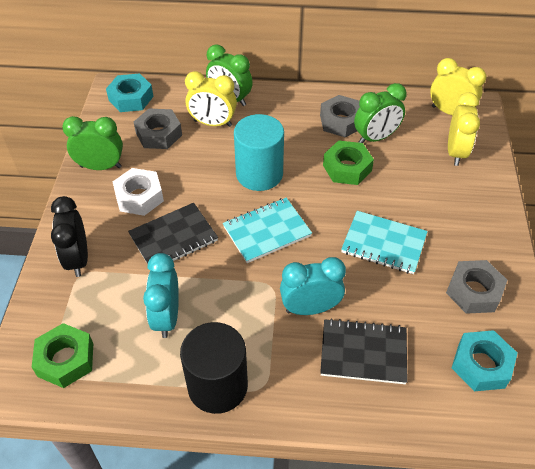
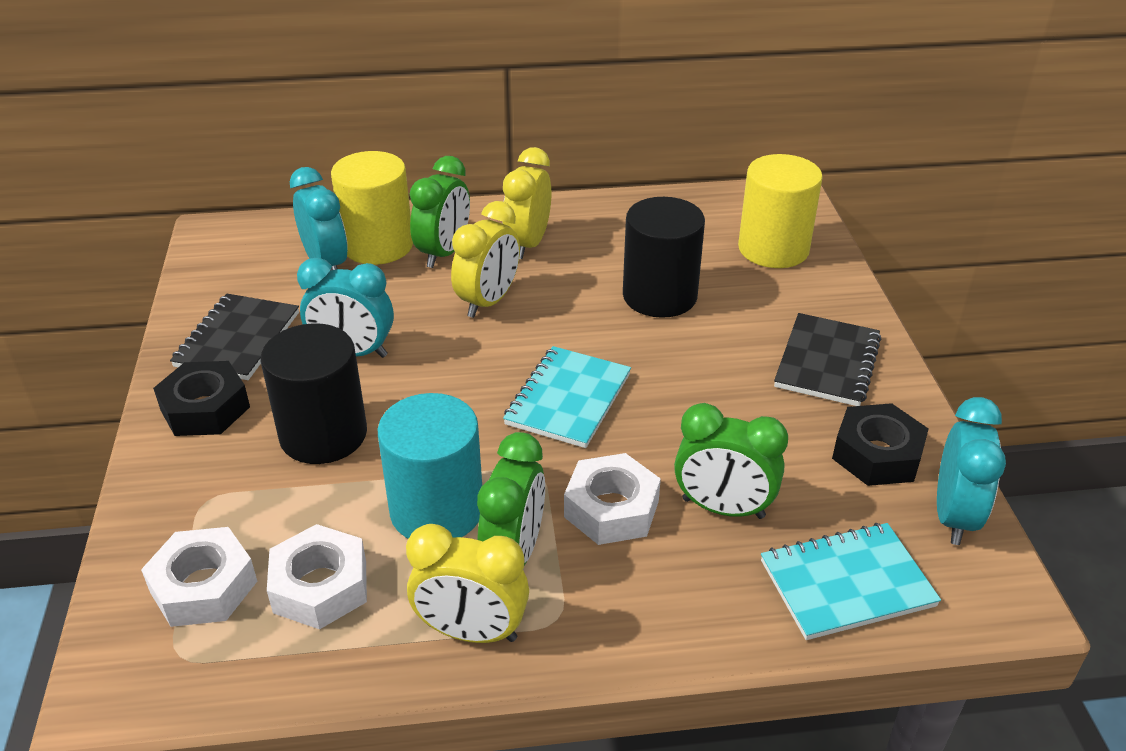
black clock: 1 -> 0
black cylinder: 1 -> 2
black nut: 0 -> 2
green nut: 2 -> 0
grey nut: 3 -> 0
turquoise clock: 2 -> 3
turquoise nut: 2 -> 0
white nut: 1 -> 3
yellow cylinder: 0 -> 2

